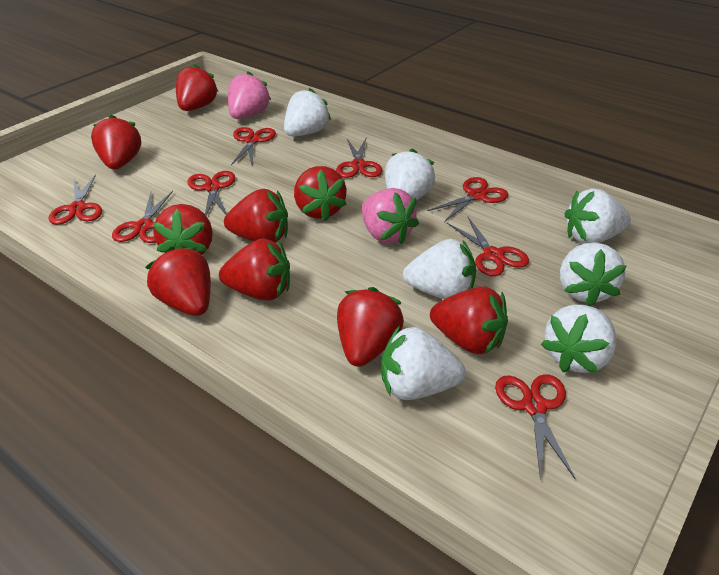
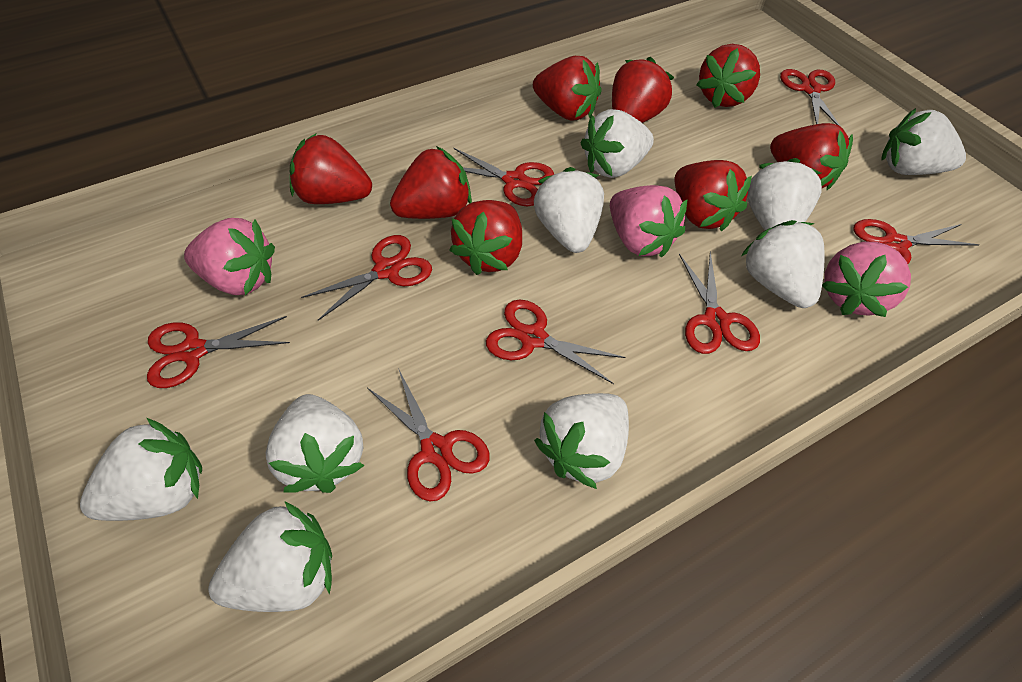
pink strawberry: 2 -> 3
red strawberry: 9 -> 8
white strawberry: 7 -> 9

